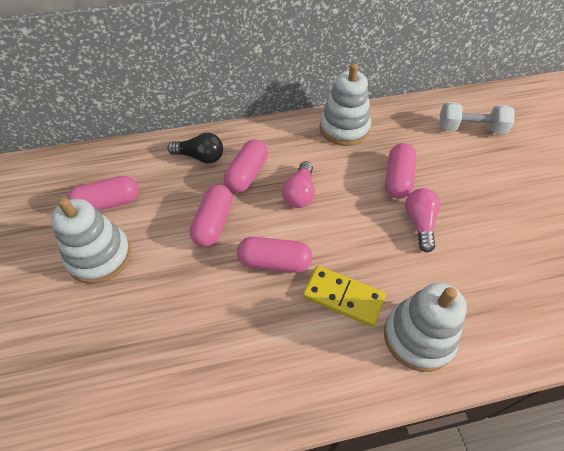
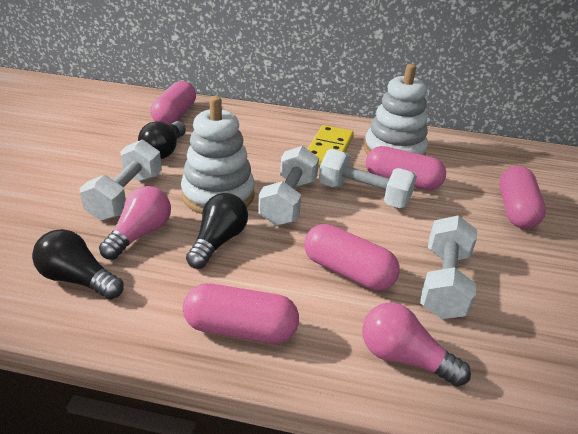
black light bulb: 1 -> 3
white dumbbell: 1 -> 4
white stacking toy: 3 -> 2

